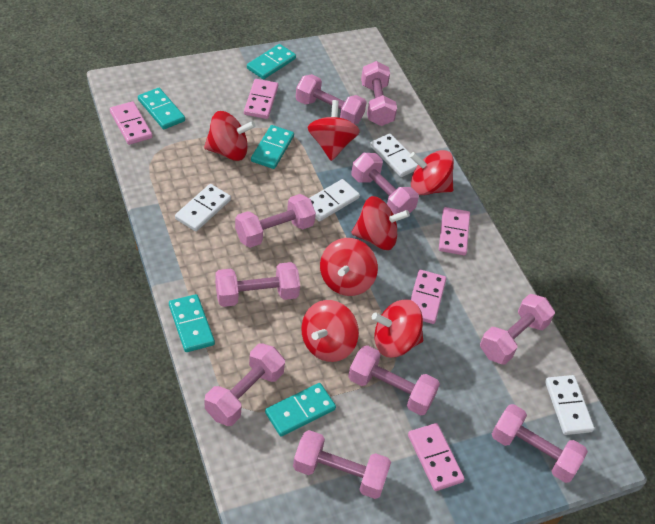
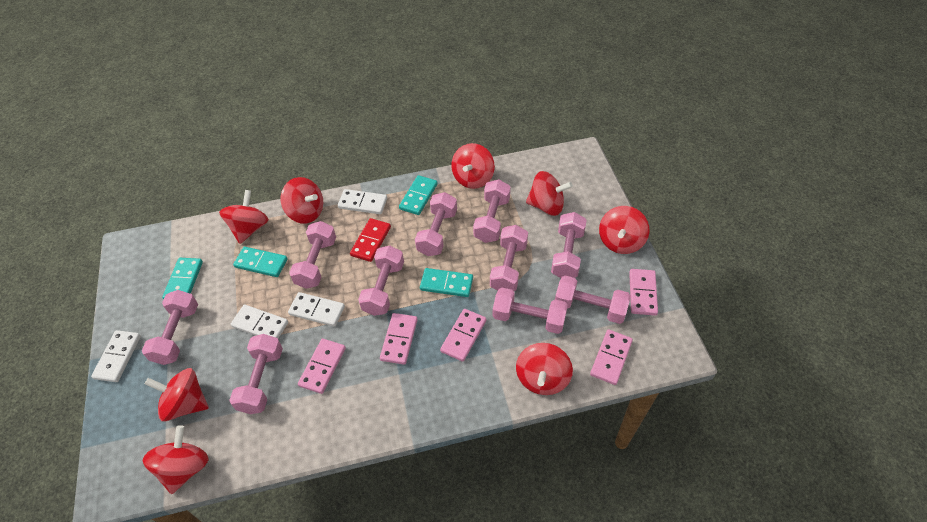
red domino: 0 -> 1
red spinning top: 7 -> 8
turquoise domino: 5 -> 4

